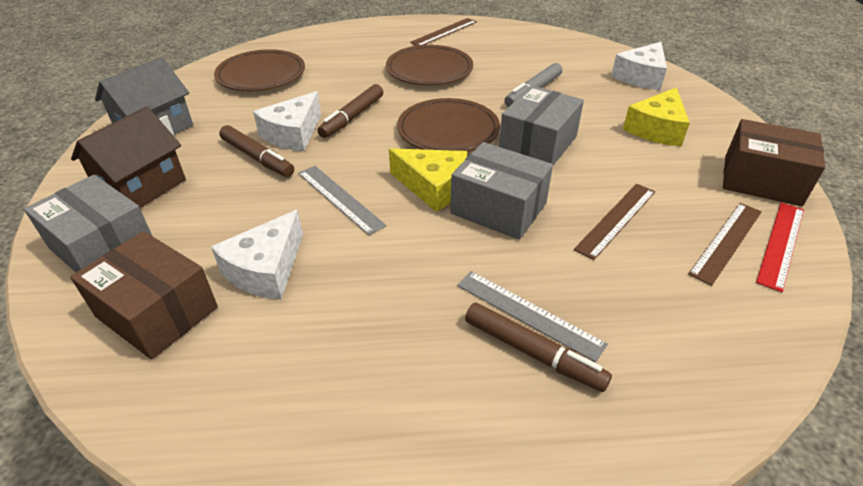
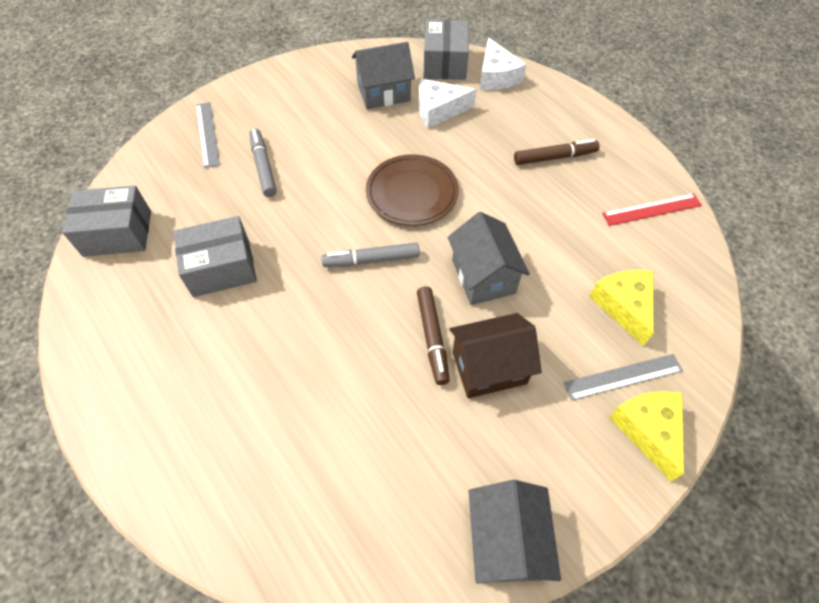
brown box: 2 -> 0
brown marker: 3 -> 2
brown plate: 3 -> 1
brown ruler: 3 -> 0
grey house: 1 -> 3
grey marker: 1 -> 2
white cheese: 3 -> 2

